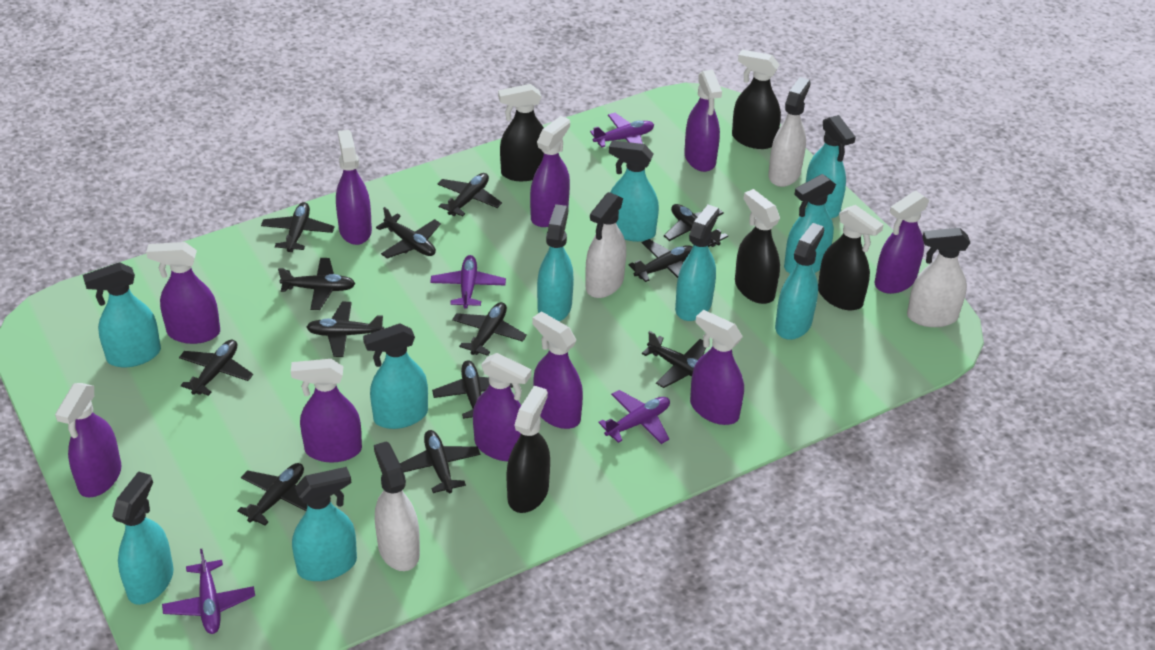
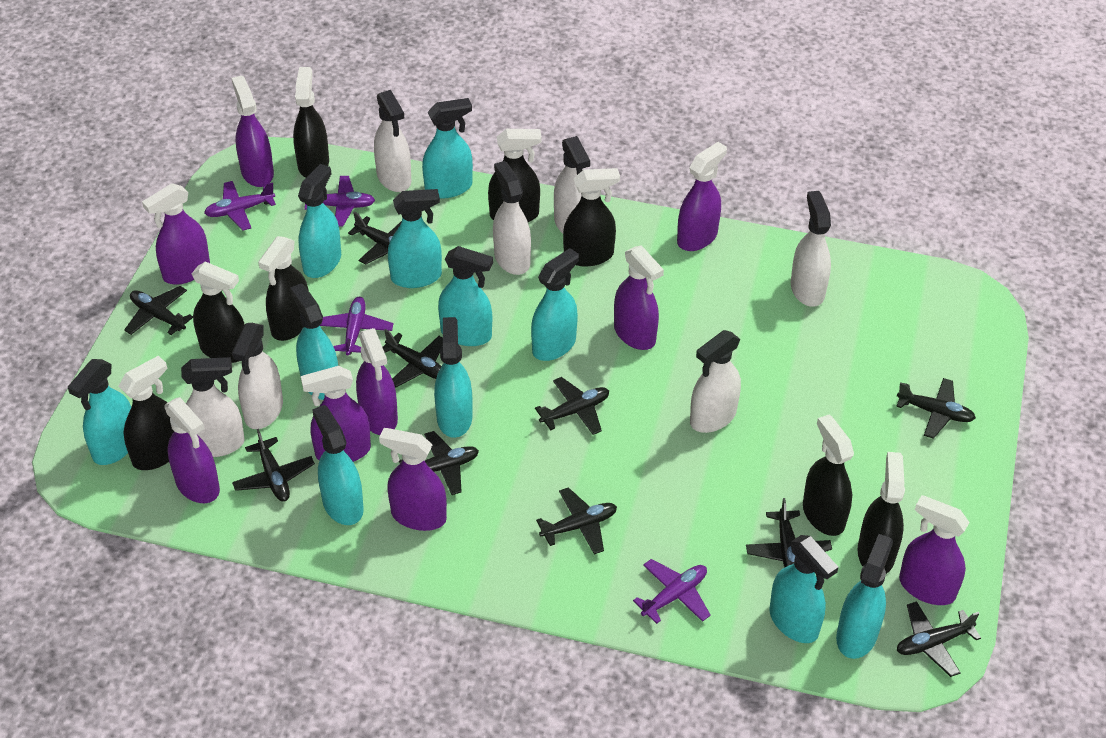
black plane: 13 -> 10
black spray bottle: 5 -> 8
purple spray bottle: 10 -> 9
turquoise spray bottle: 10 -> 11
white spray bottle: 4 -> 7

